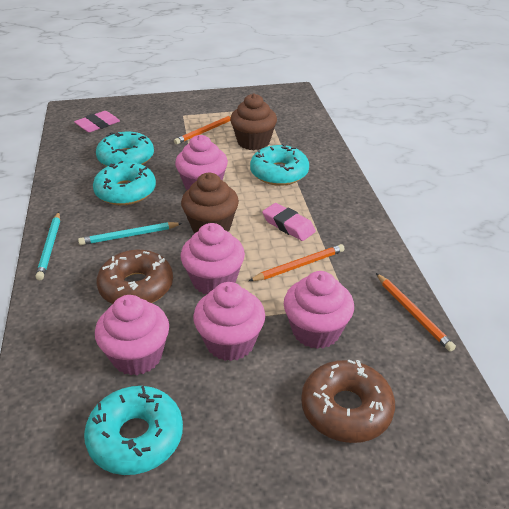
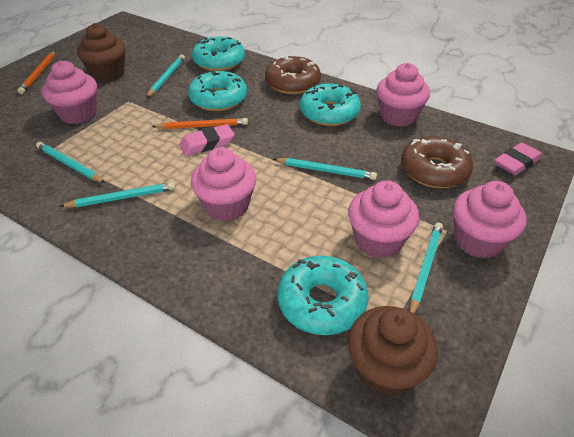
orange pencil: 3 -> 2
turquoise pencil: 2 -> 5

